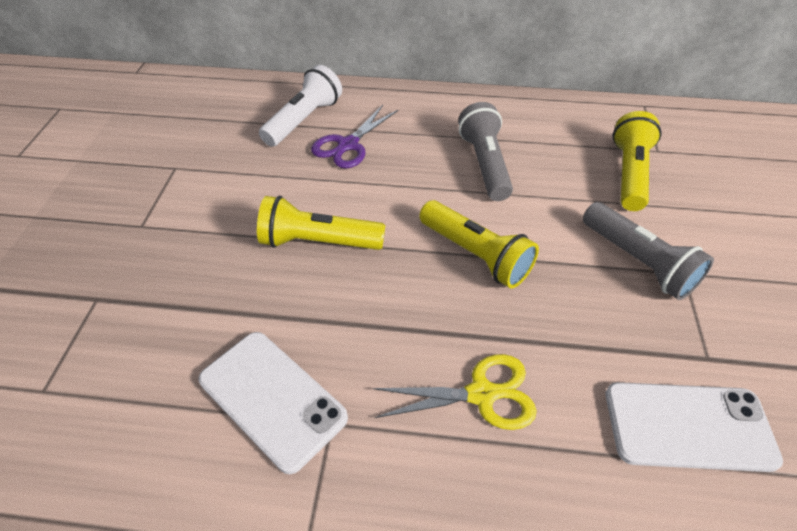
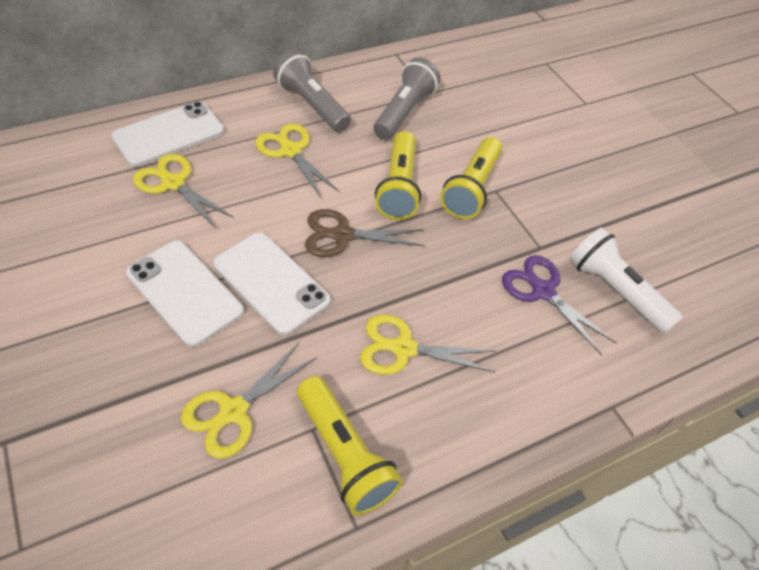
brown scissors: 0 -> 1
white phone: 2 -> 3
yellow scissors: 1 -> 4

